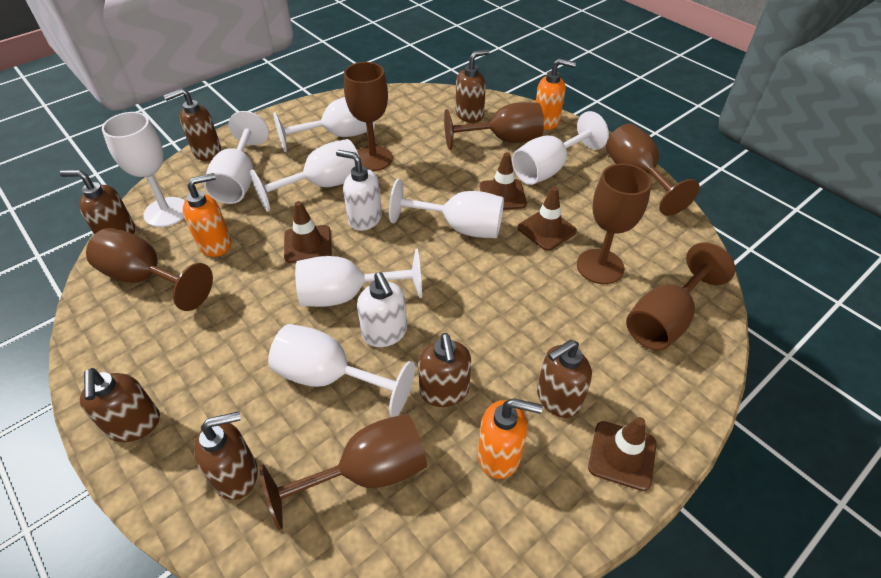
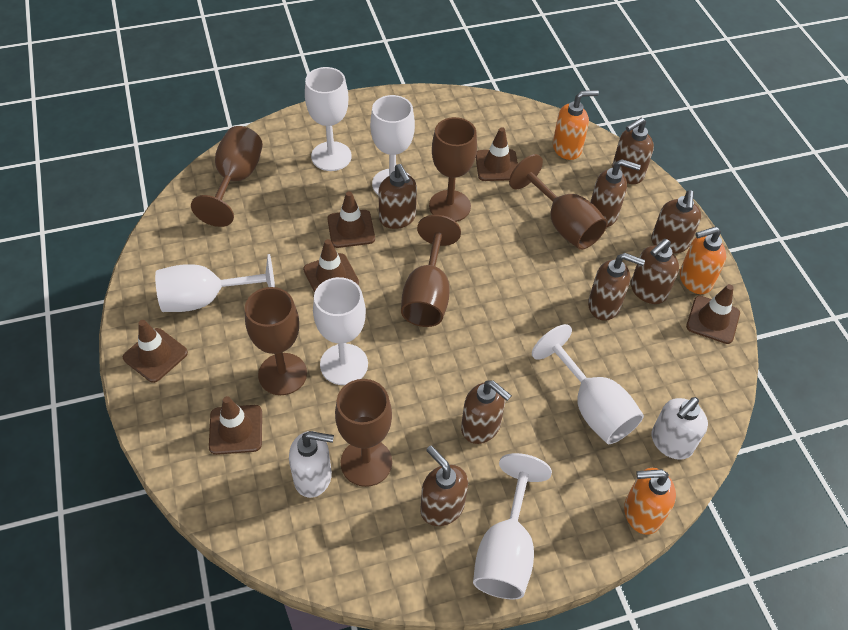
brown goblet: 7 -> 6
brown soap dispenser: 7 -> 8
brown traffic cone: 4 -> 6
white goblet: 8 -> 6

